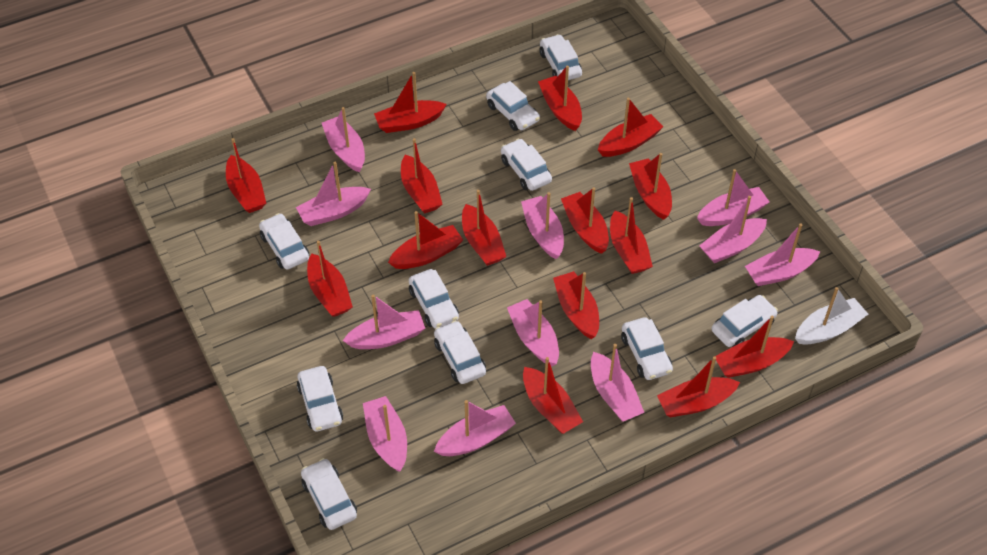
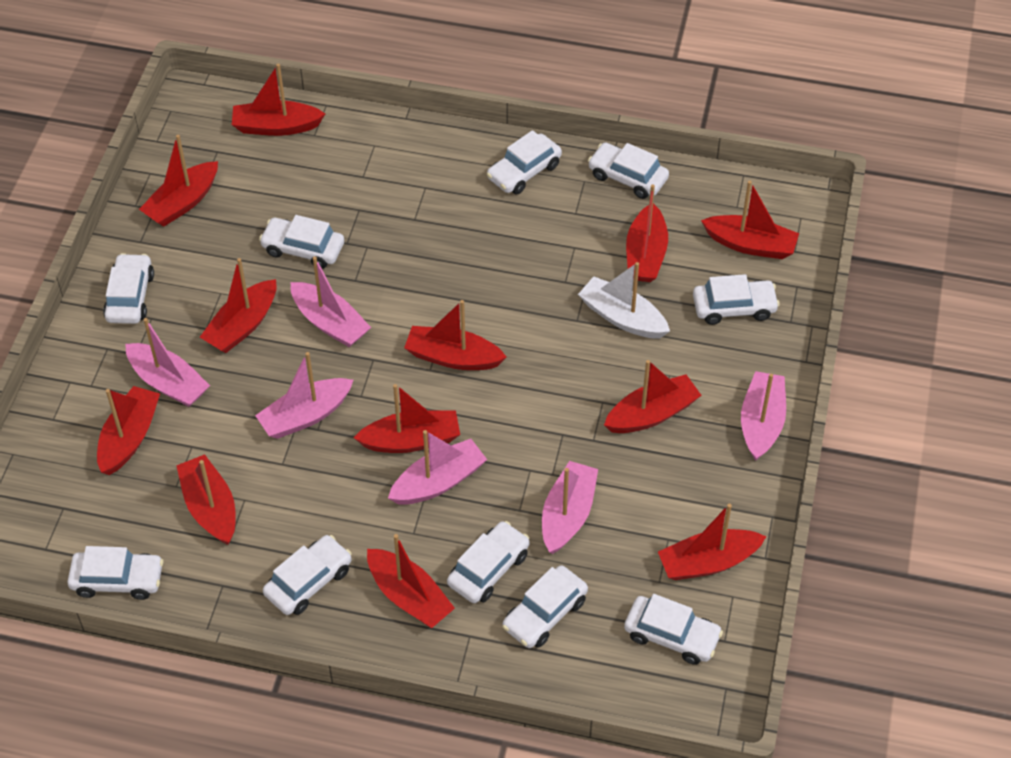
pink boat: 11 -> 6
red boat: 15 -> 12

